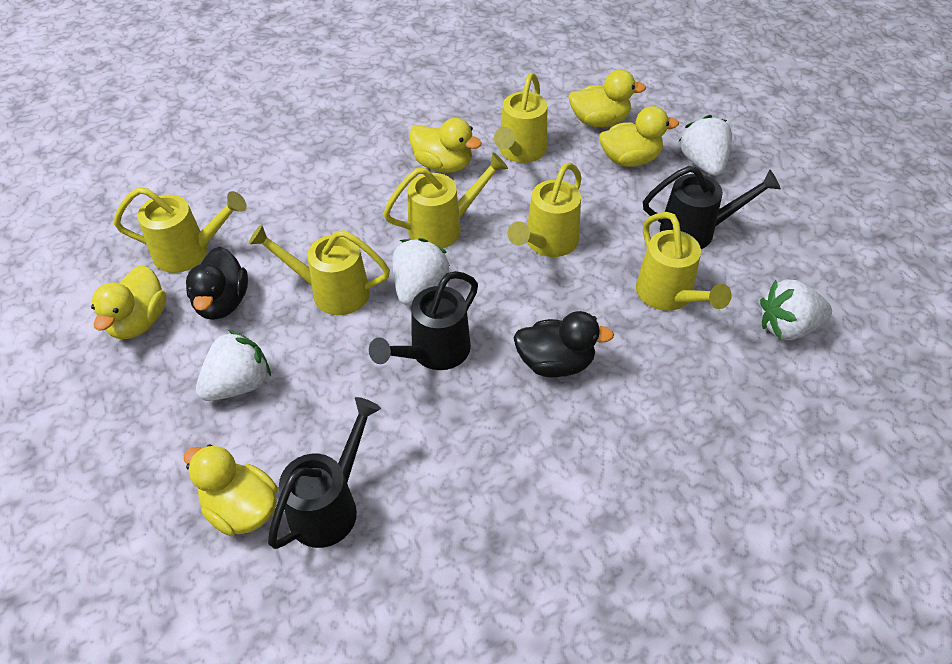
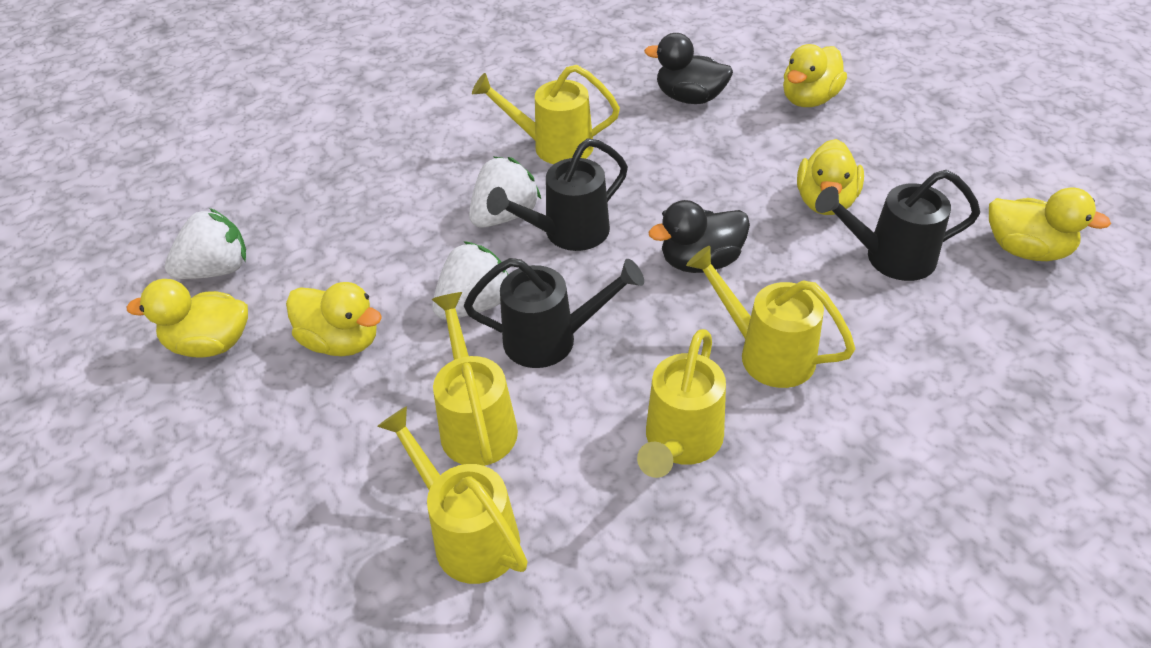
white strawberry: 4 -> 3
yellow watering can: 6 -> 5

